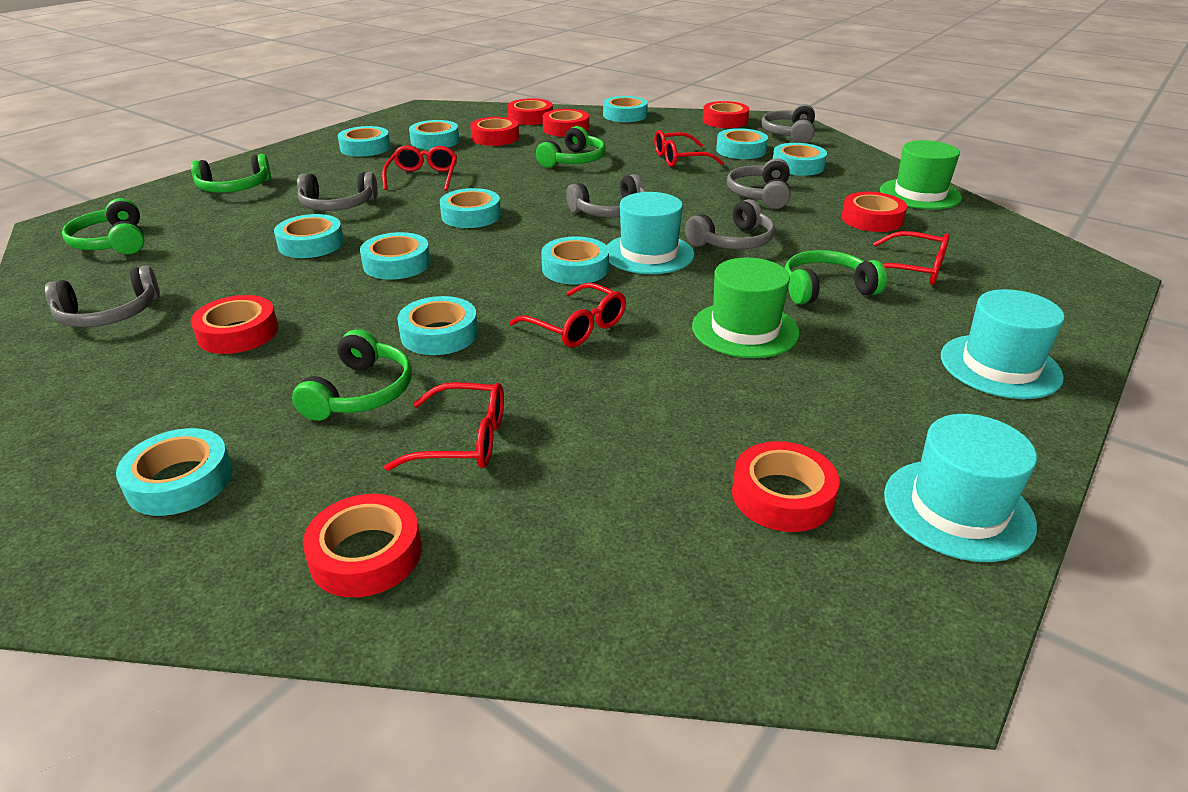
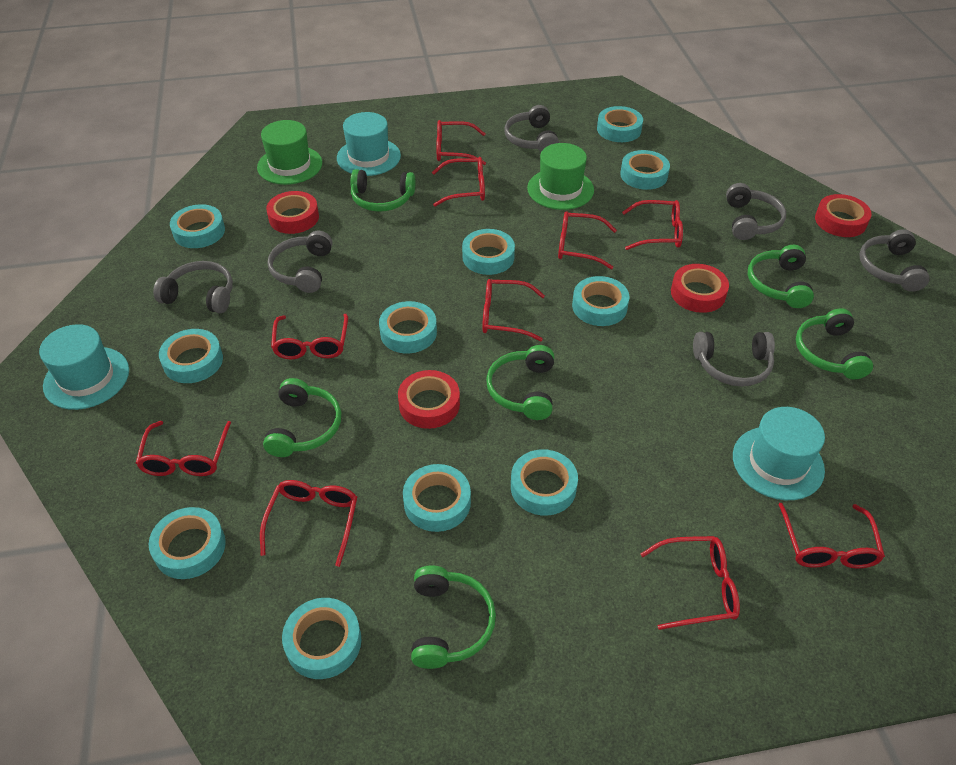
green headphones: 5 -> 6
red glasses: 5 -> 10
red tape: 8 -> 4

